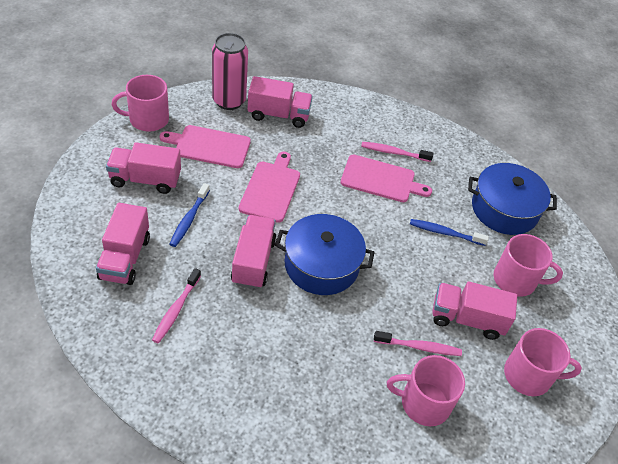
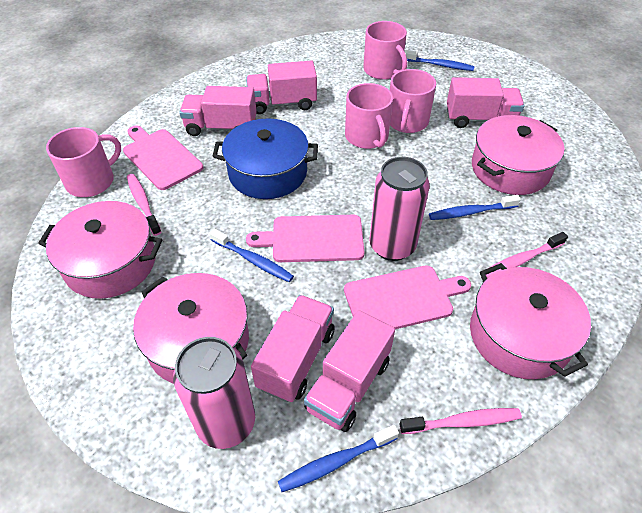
blue pot: 2 -> 1
blue toothbrush: 2 -> 4
pink can: 1 -> 2
pink pot: 0 -> 4

